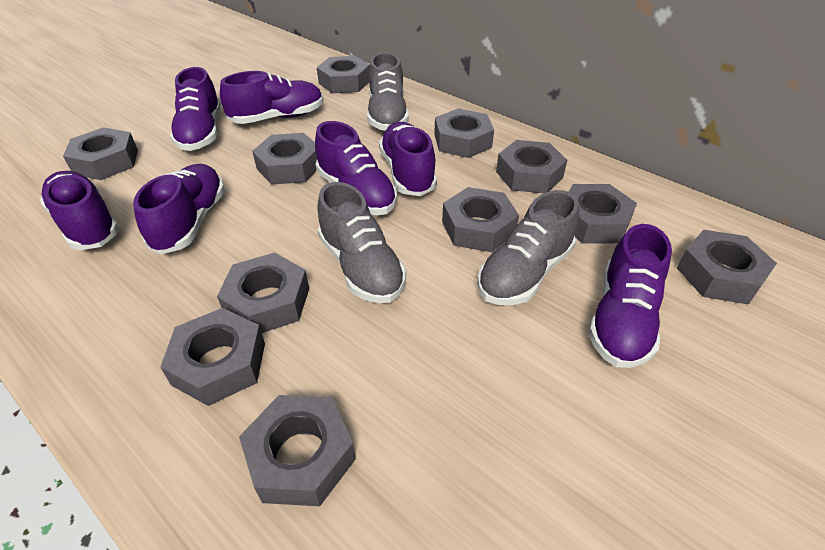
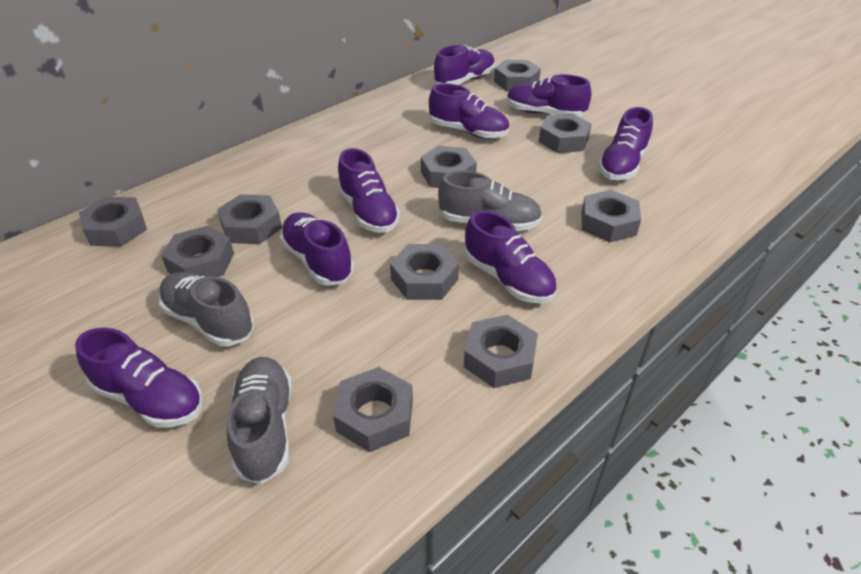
grey nut: 11 -> 10
purple shoe: 7 -> 8

